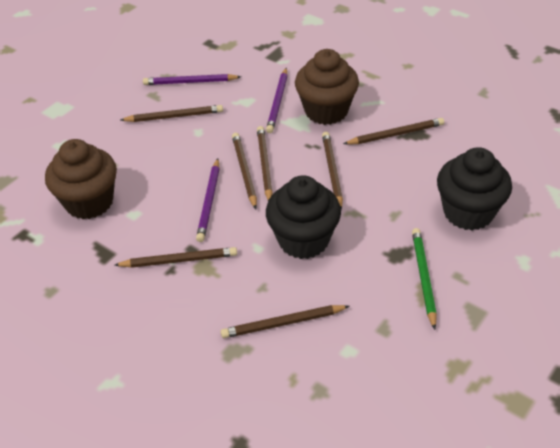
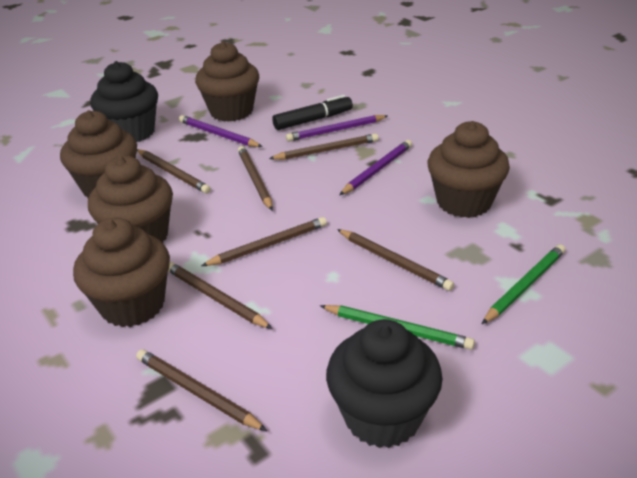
black marker: 0 -> 1
brown cupcake: 2 -> 5
green pencil: 1 -> 2

